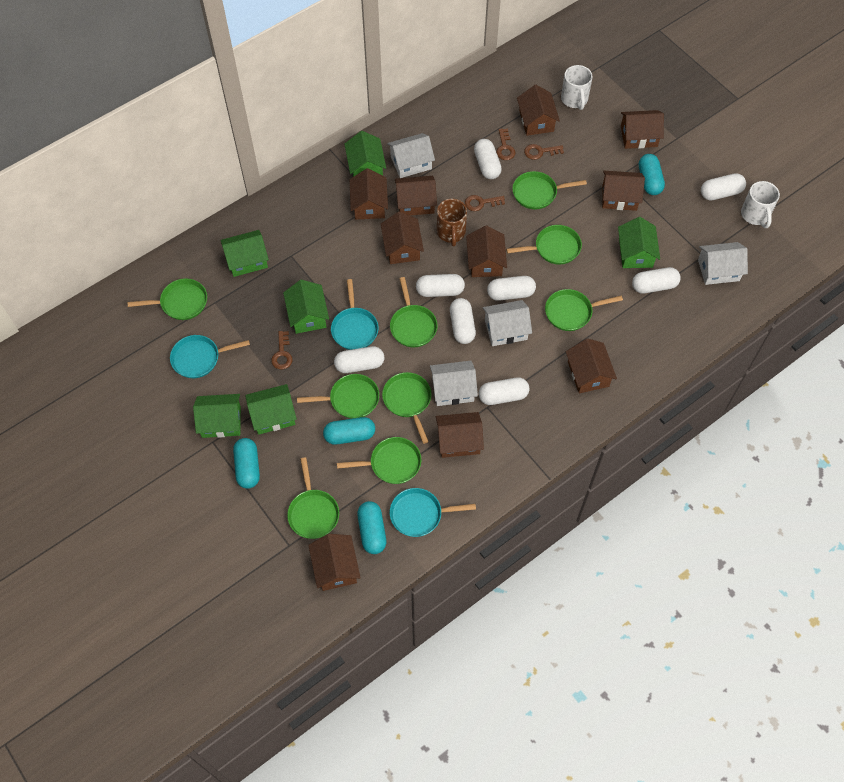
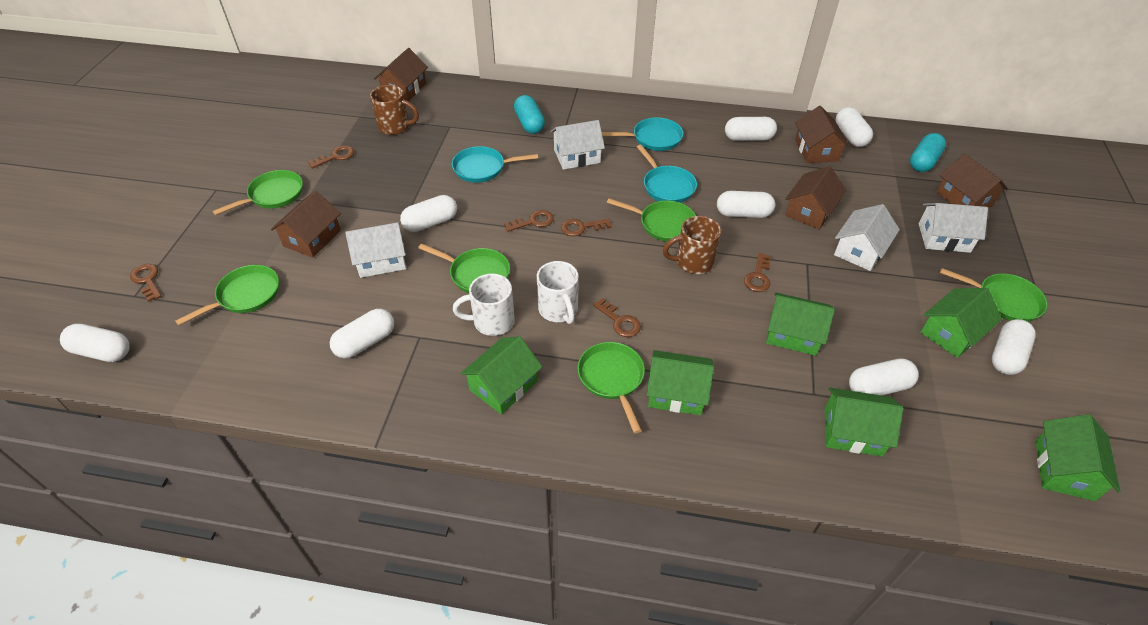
brown house: 10 -> 5
brown key: 4 -> 6
brown mug: 1 -> 2
green pan: 9 -> 6
turquoise capsule: 4 -> 2

